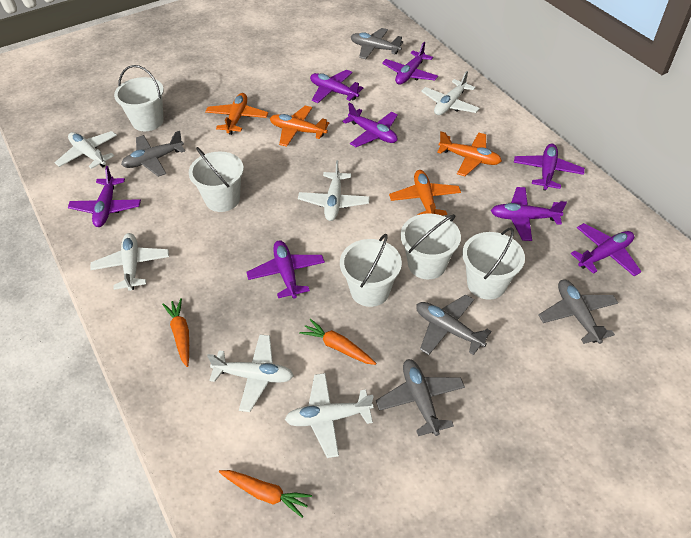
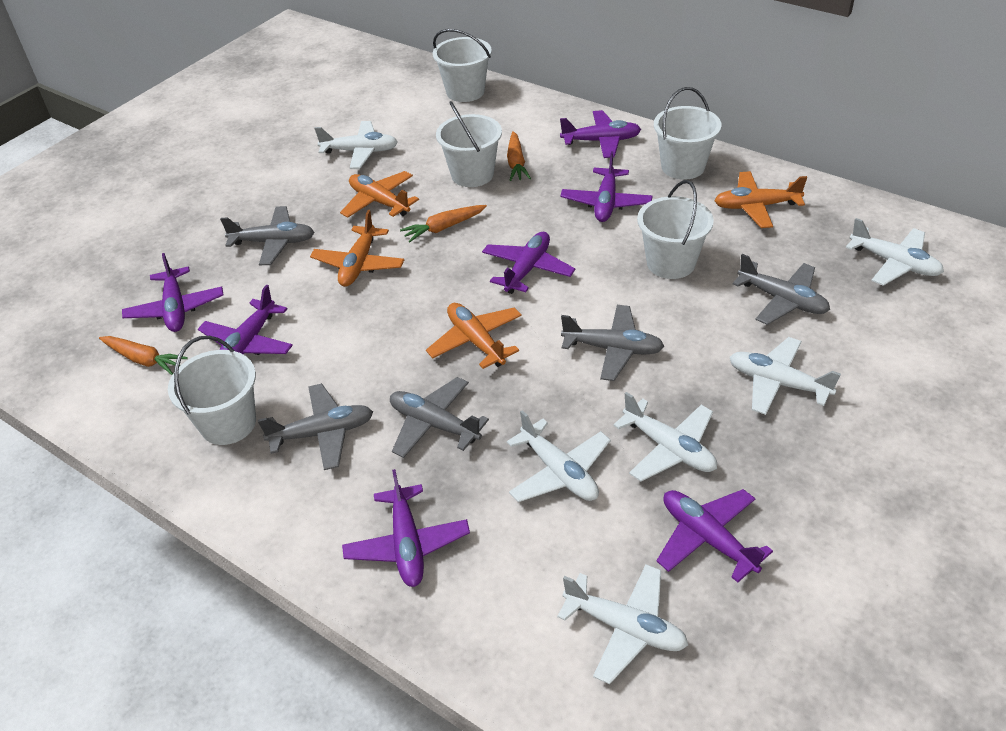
purple plane: 8 -> 7

